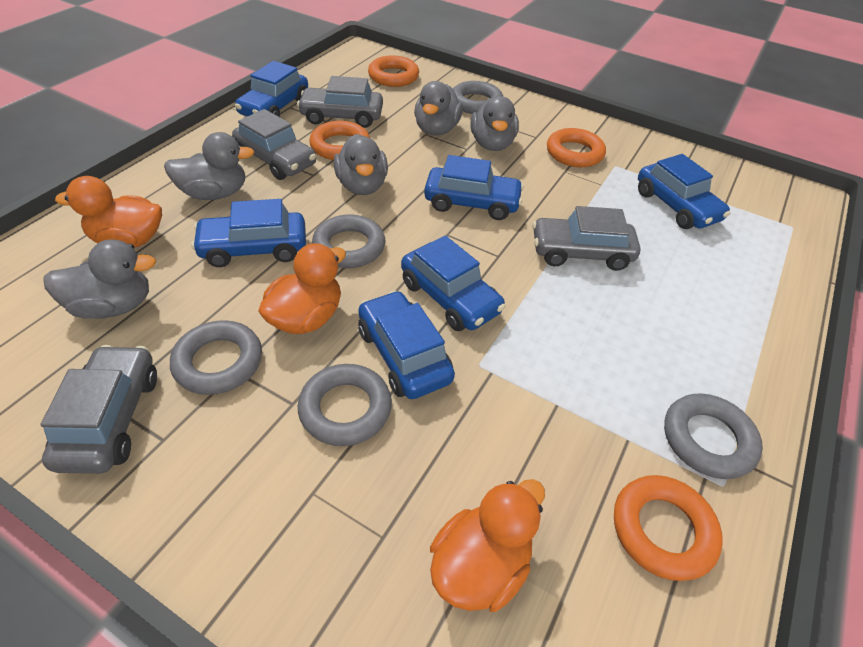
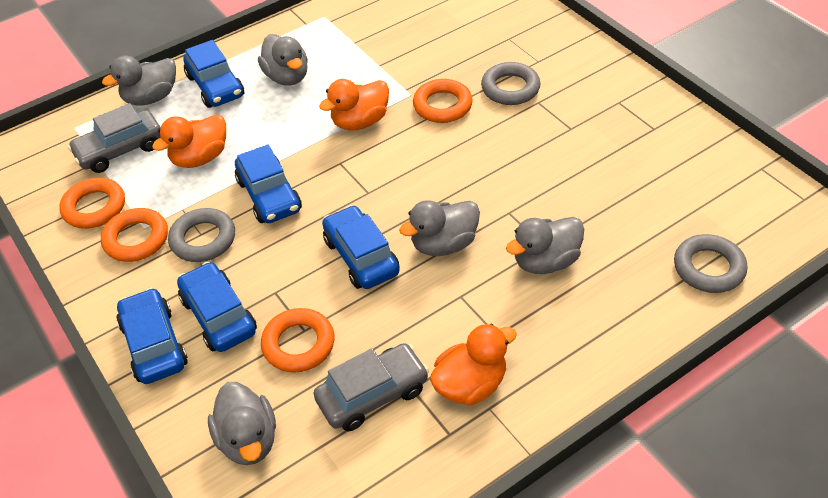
blue car: 6 -> 5
grey car: 4 -> 2
grey ring: 5 -> 3

